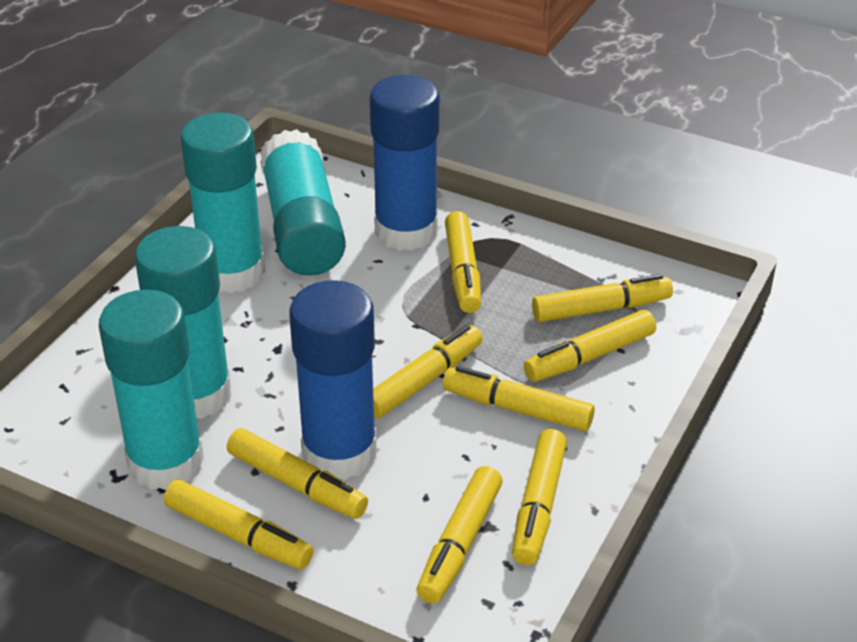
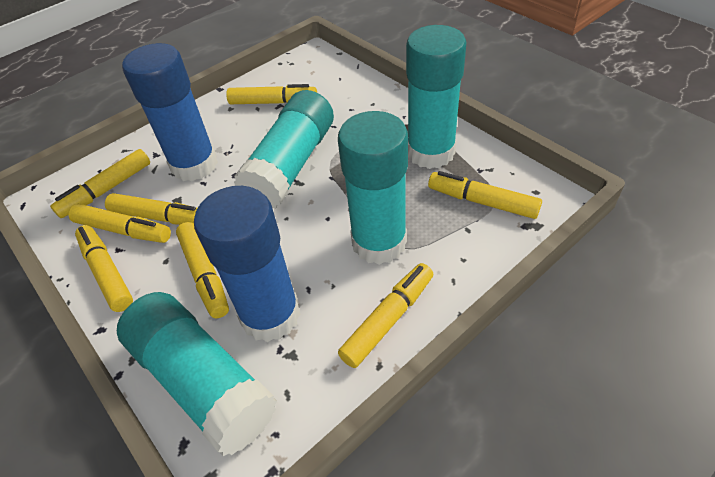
yellow marker: 9 -> 8

